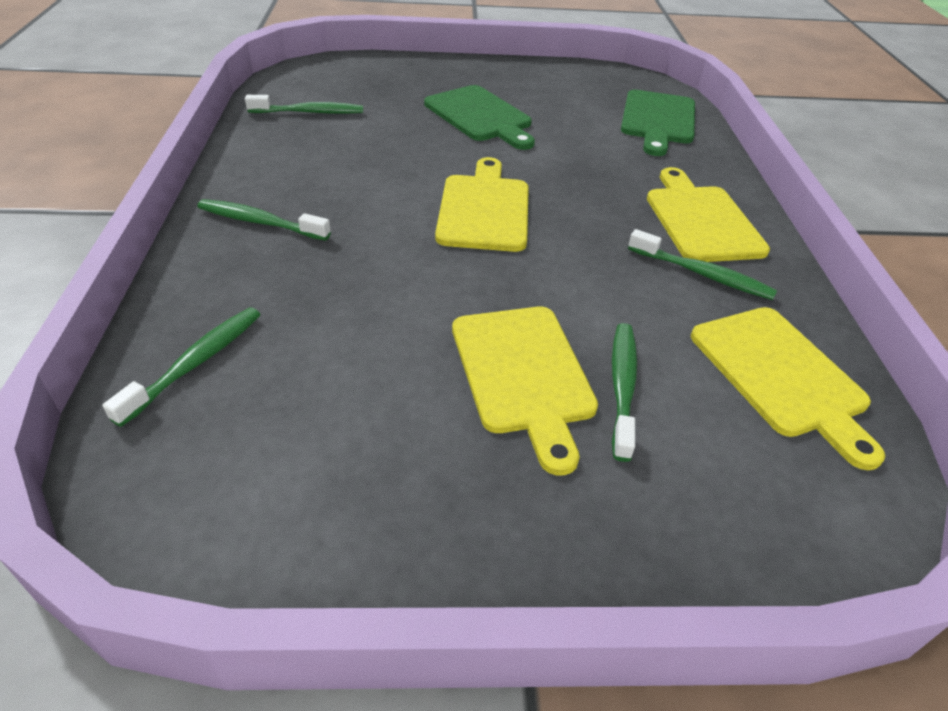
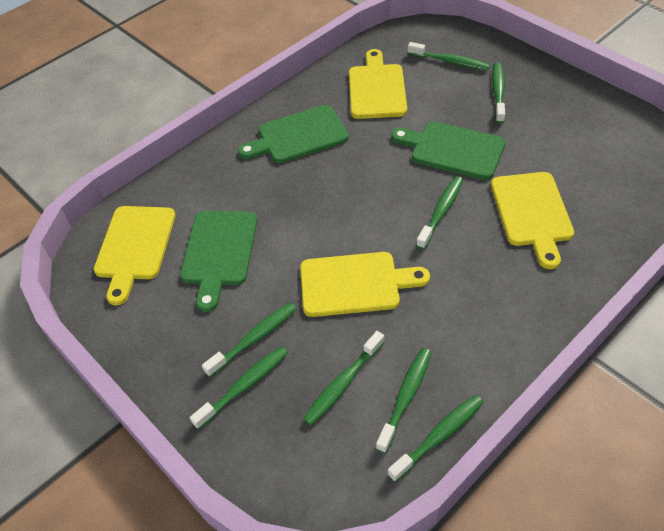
green cutting board: 2 -> 3
green toothbrush: 5 -> 8

